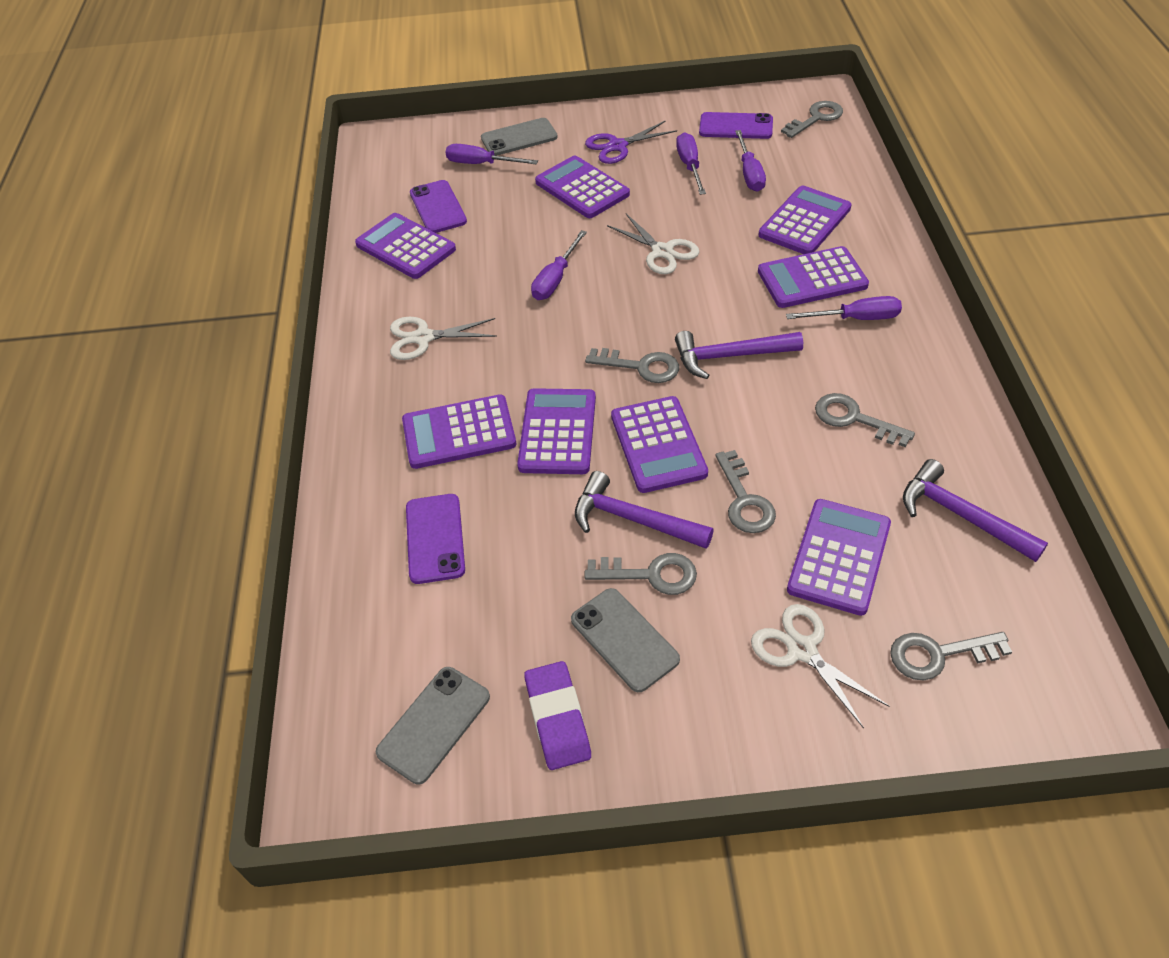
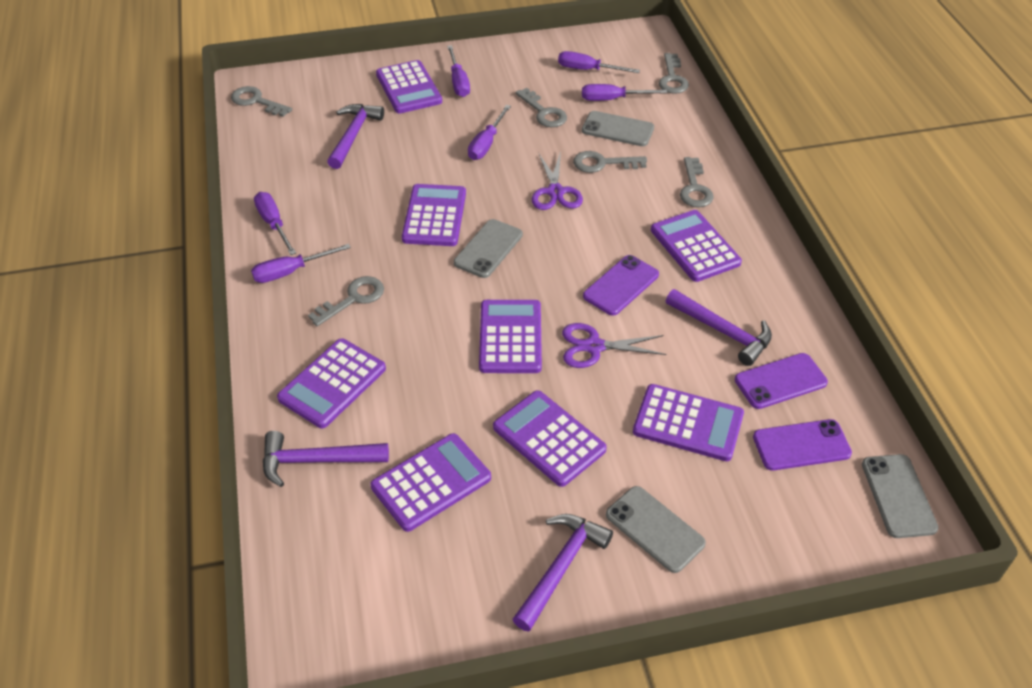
grey phone: 3 -> 4
purple eraser: 1 -> 0
purple hammer: 3 -> 4
purple scissors: 1 -> 2
purple screwdriver: 5 -> 6
white scissors: 3 -> 0

